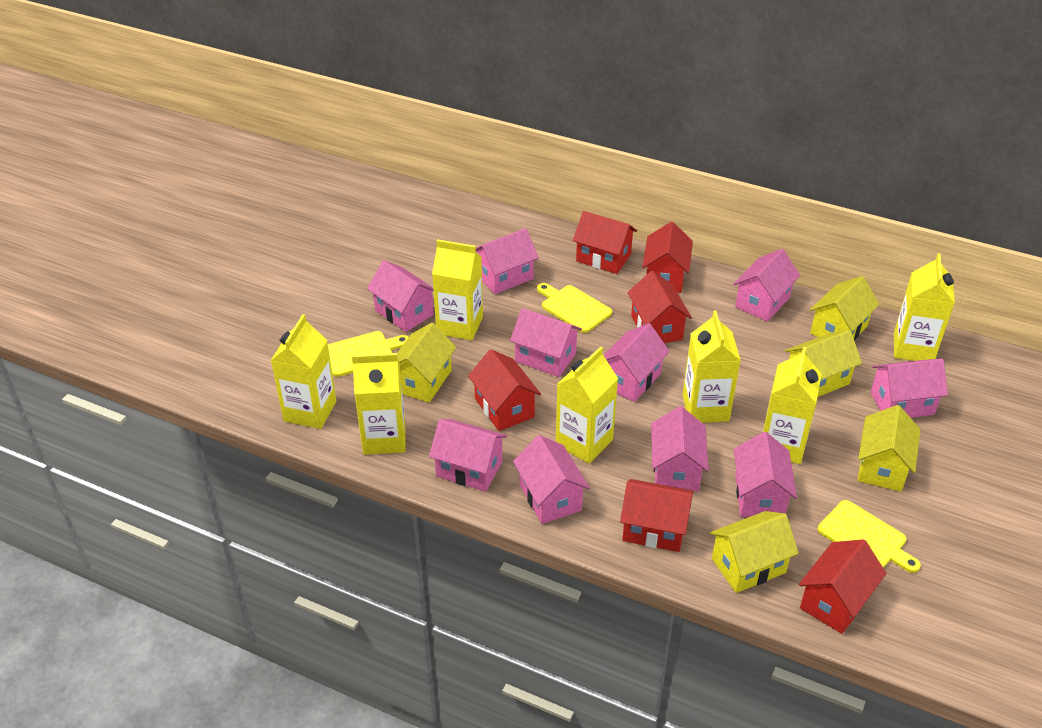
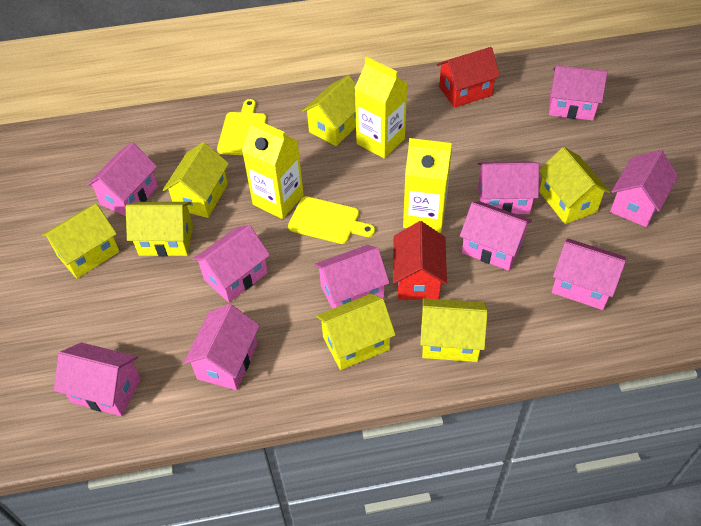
red house: 6 -> 2
yellow carton: 7 -> 3
yellow cutting board: 3 -> 2
yellow house: 5 -> 7

